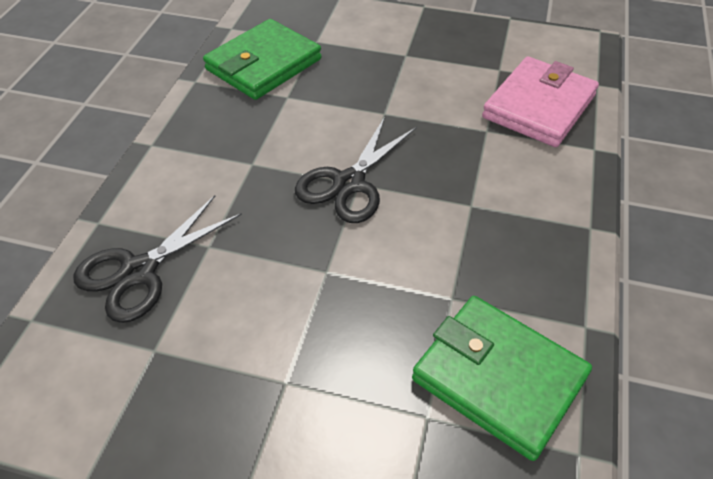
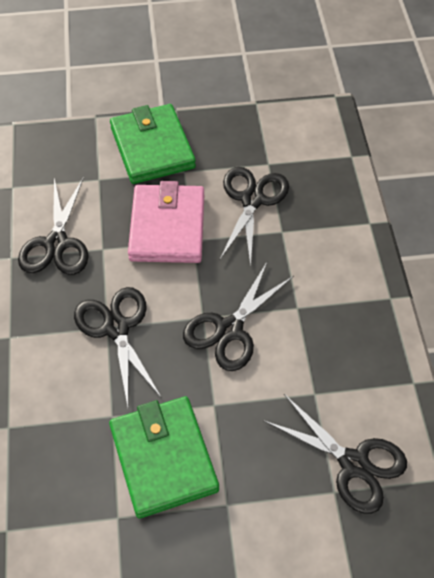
black scissors: 2 -> 5

